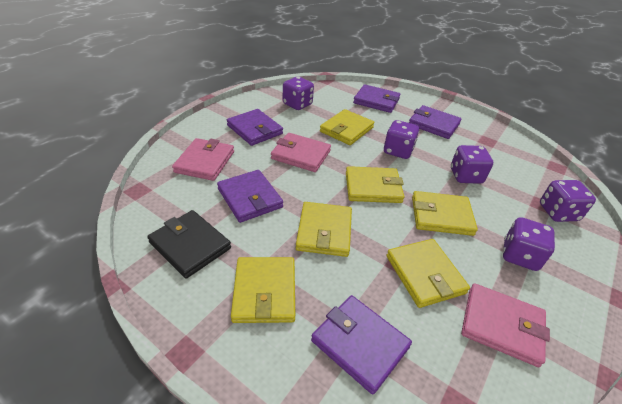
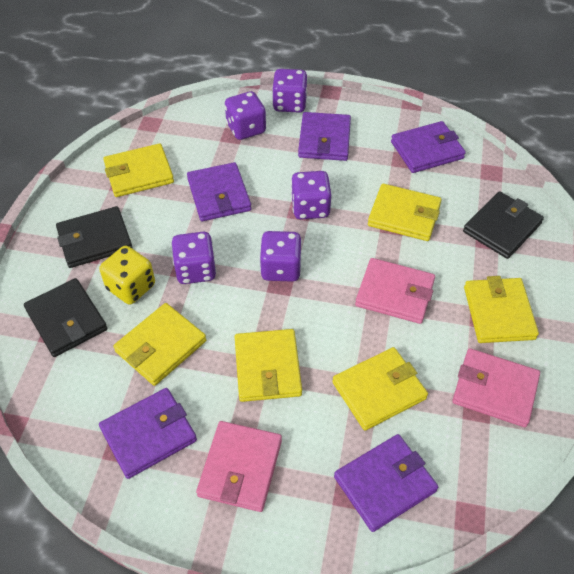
black wallet: 1 -> 3
yellow dice: 0 -> 1

